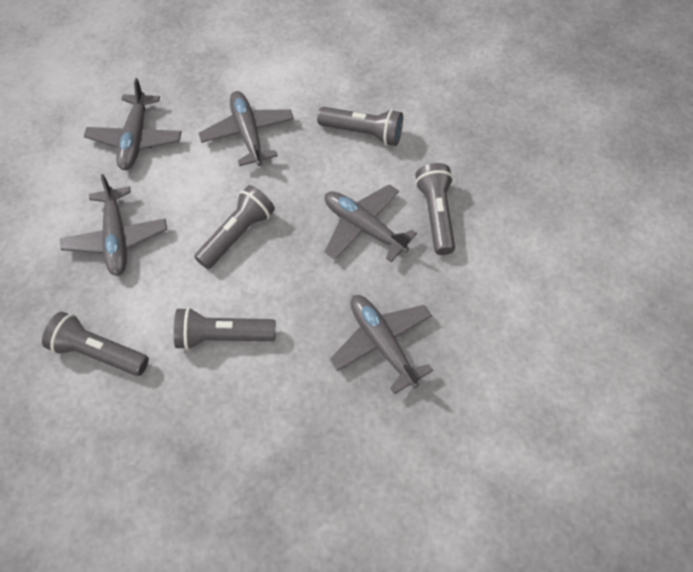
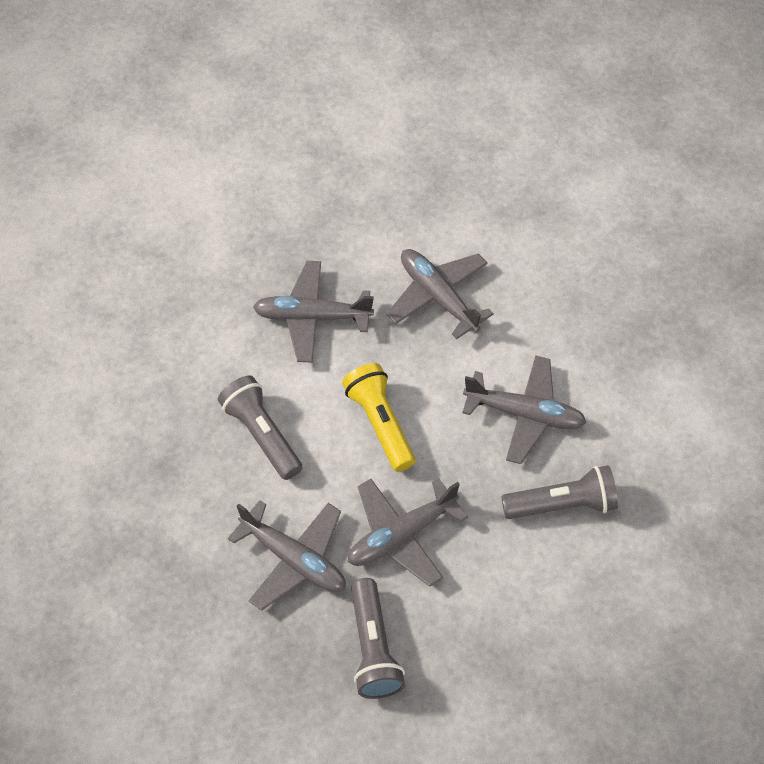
grey flashlight: 5 -> 3
yellow flashlight: 0 -> 1

